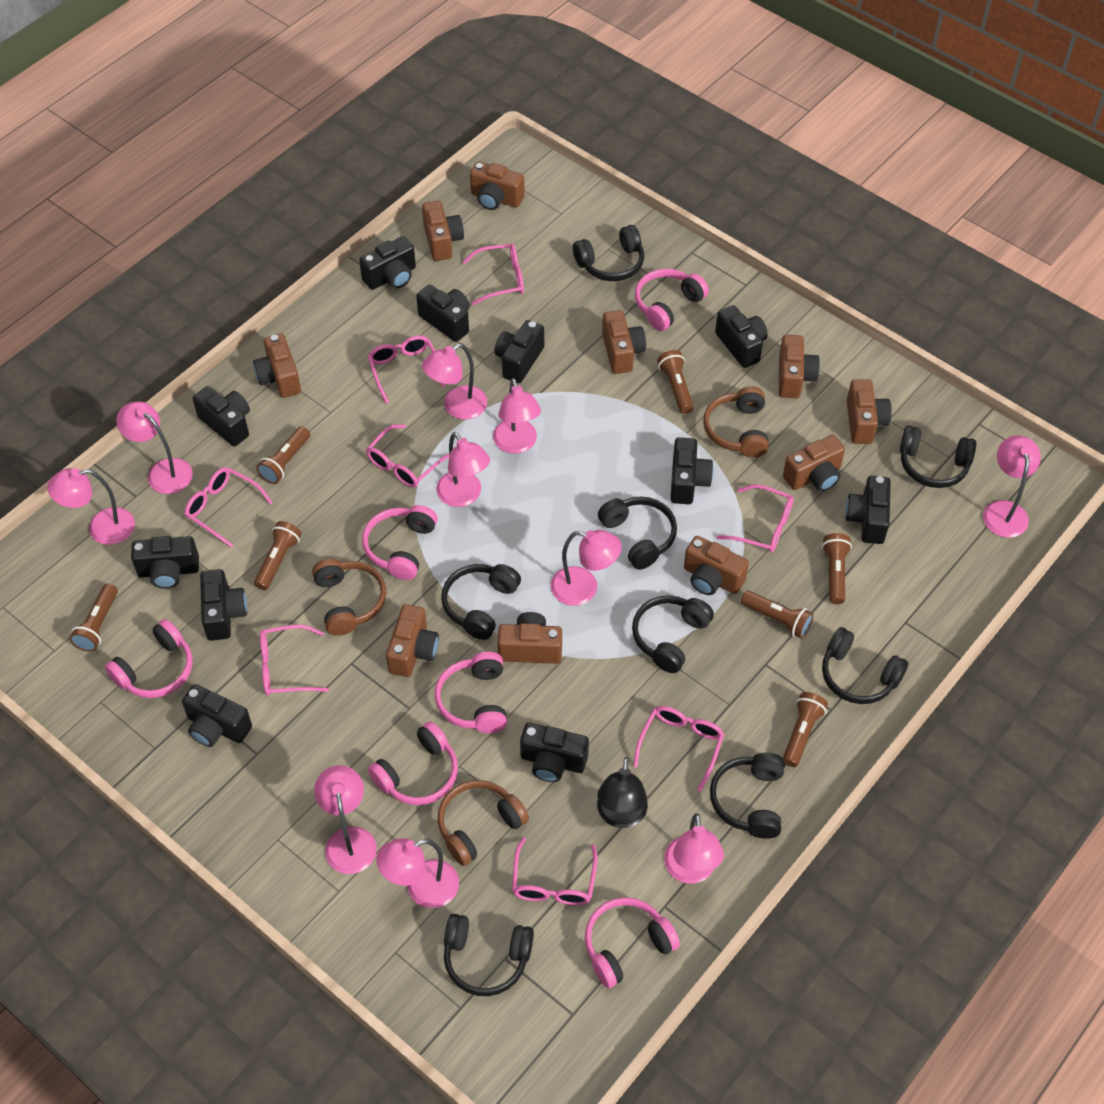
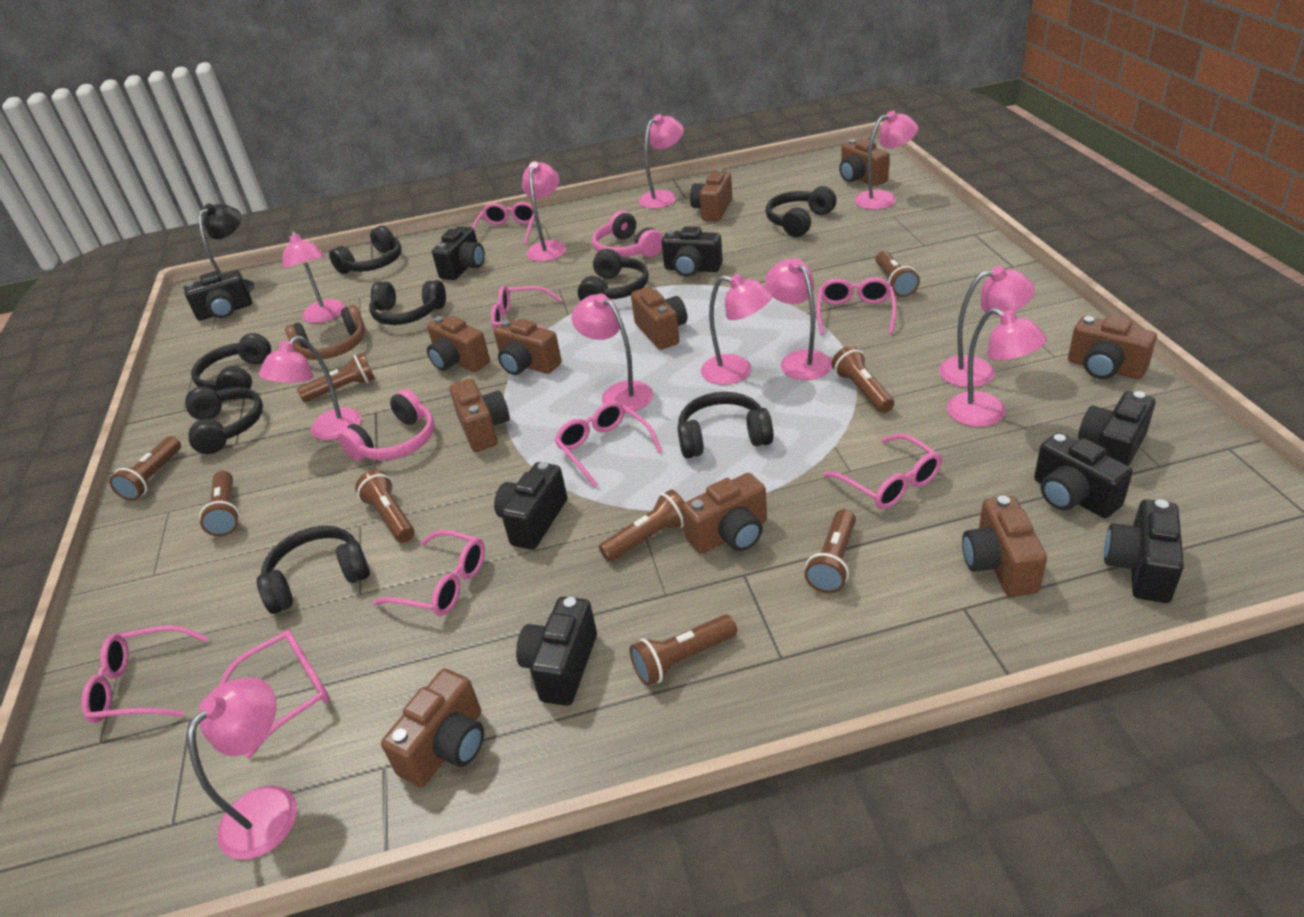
black camera: 11 -> 8
brown flashlight: 7 -> 9
brown headphones: 3 -> 1
pink headphones: 6 -> 2
pink lamp: 10 -> 11

